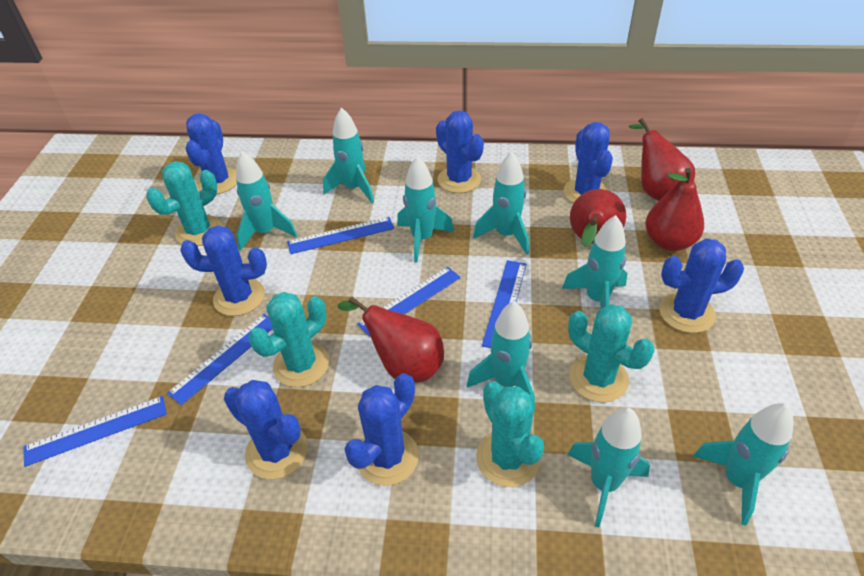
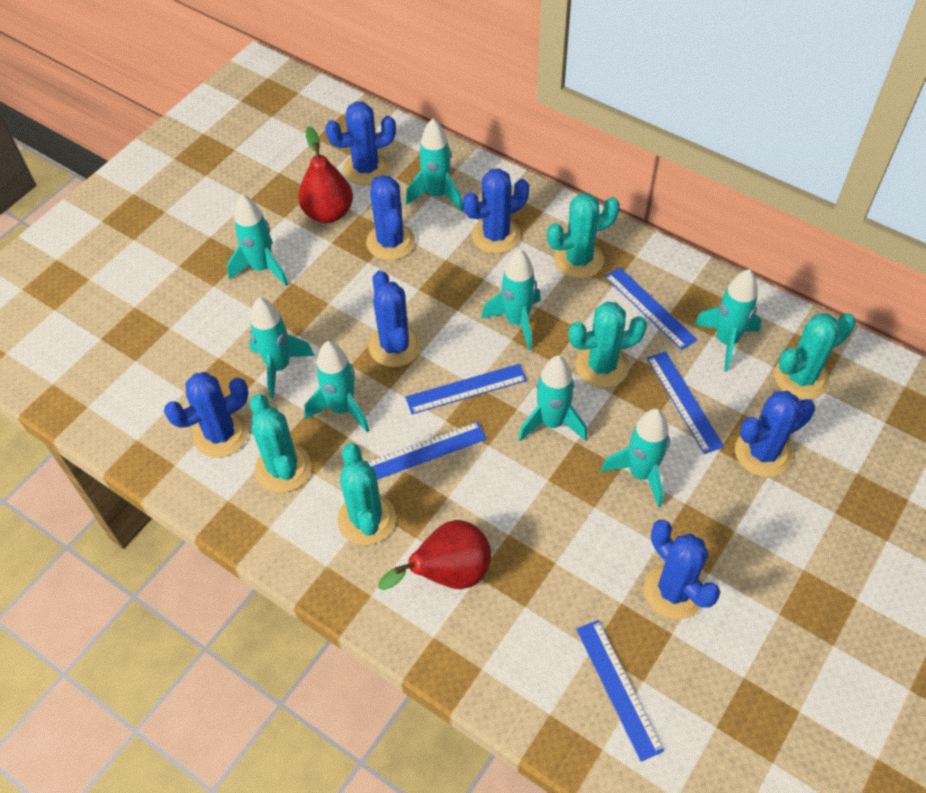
red pear: 4 -> 2
turquoise cactus: 4 -> 5

